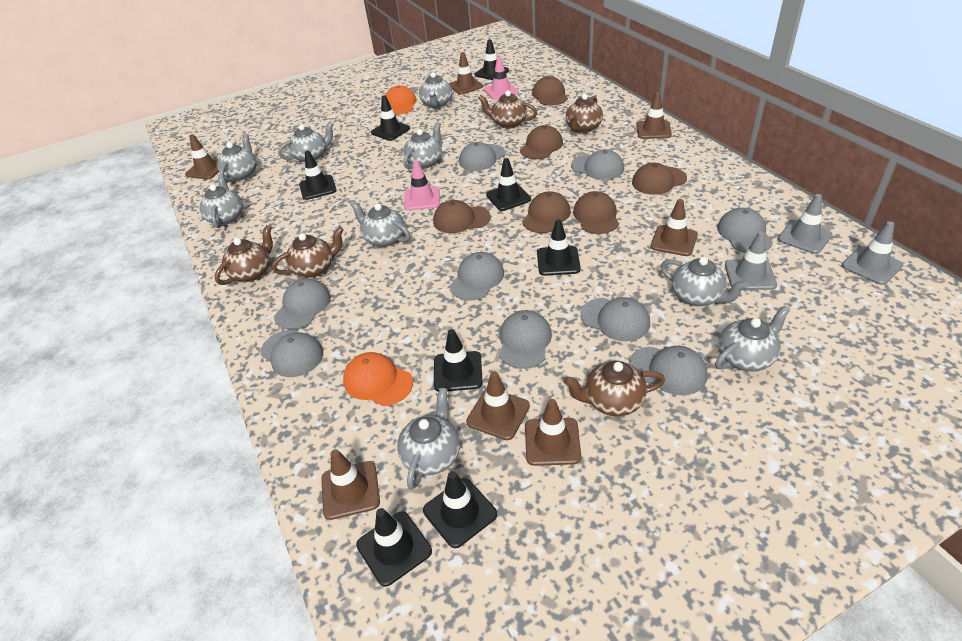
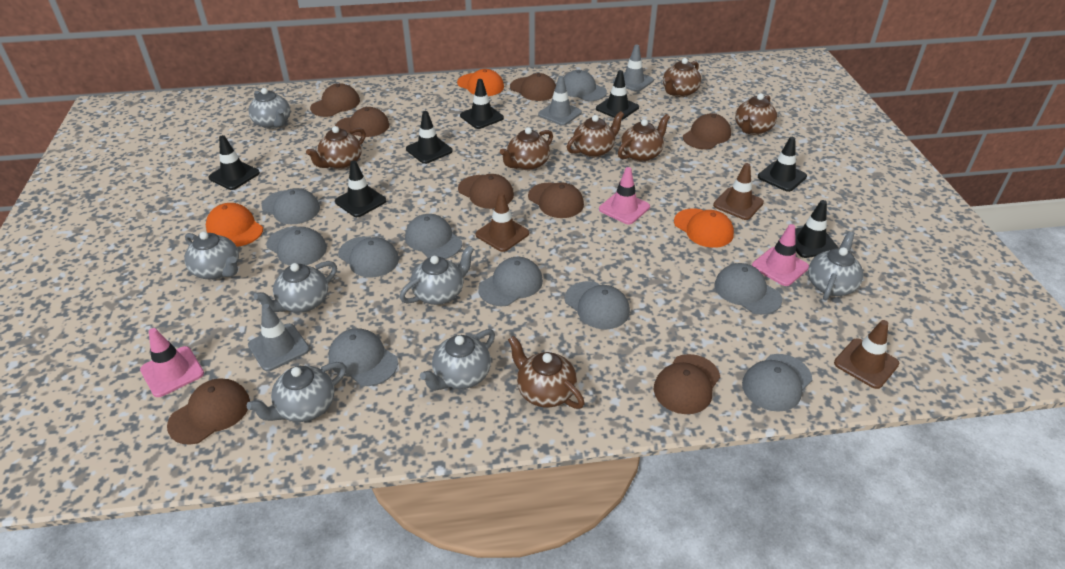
black traffic cone: 8 -> 7
brown cap: 6 -> 8
brown teapot: 5 -> 7
brown traffic cone: 7 -> 3
grey cap: 9 -> 10
grey teapot: 9 -> 7
orange cap: 2 -> 3
pink traffic cone: 2 -> 3

